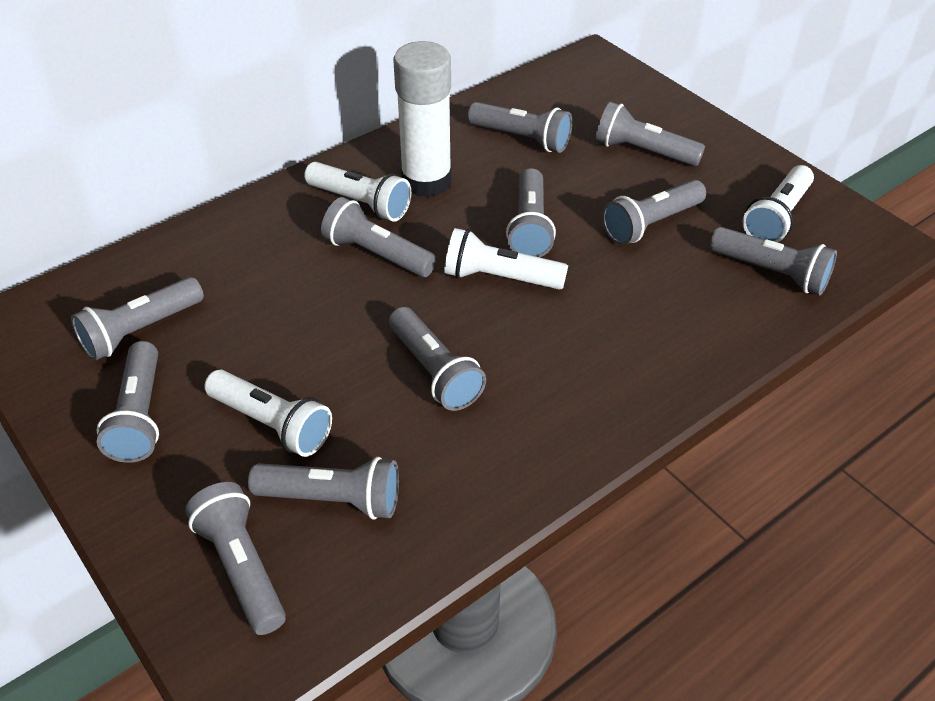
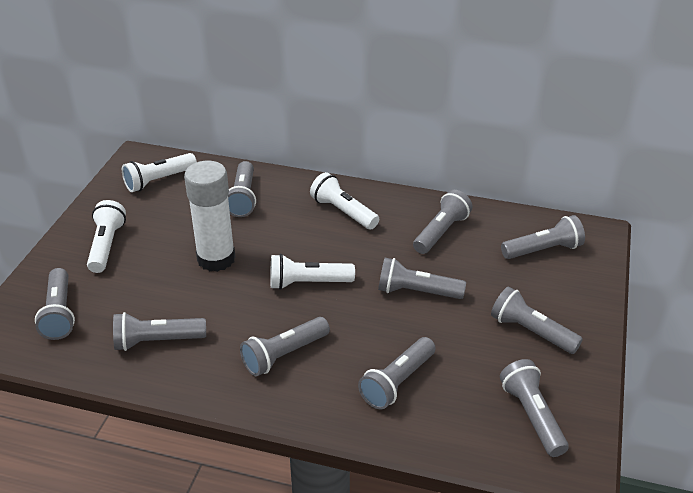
grey flashlight: 11 -> 10

